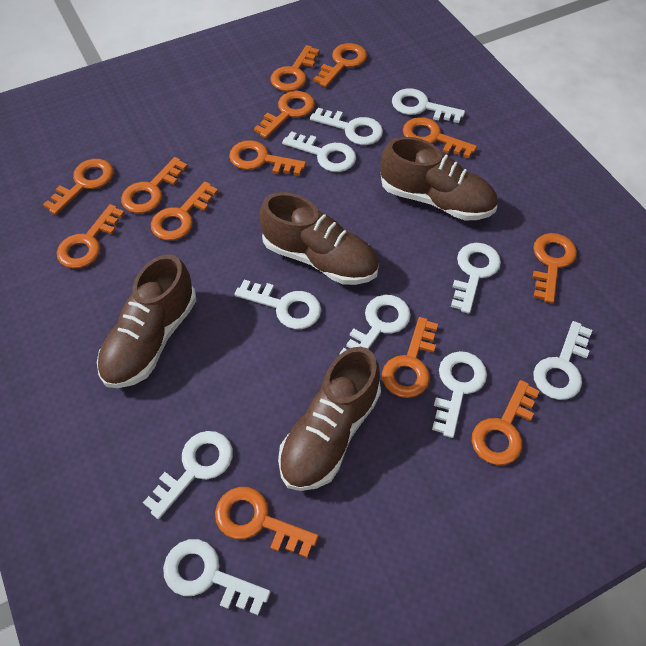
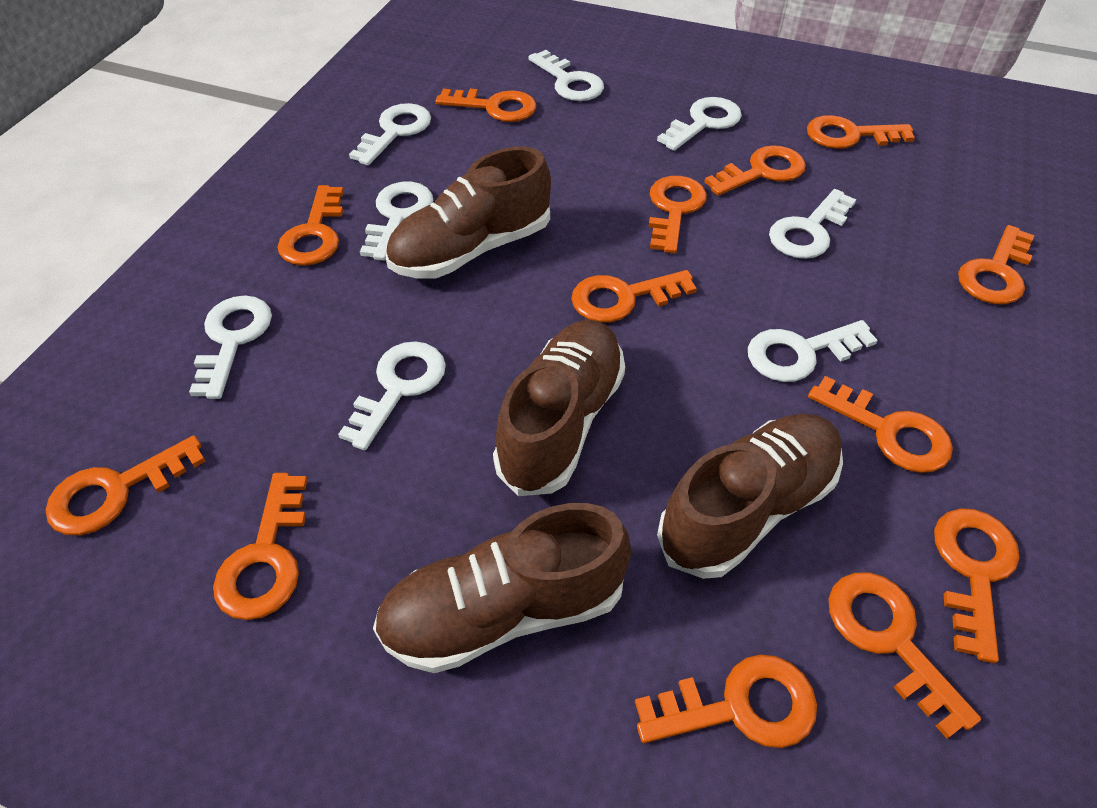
white key: 10 -> 8

